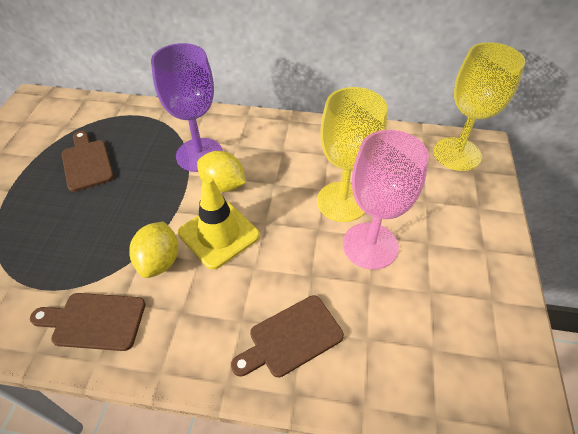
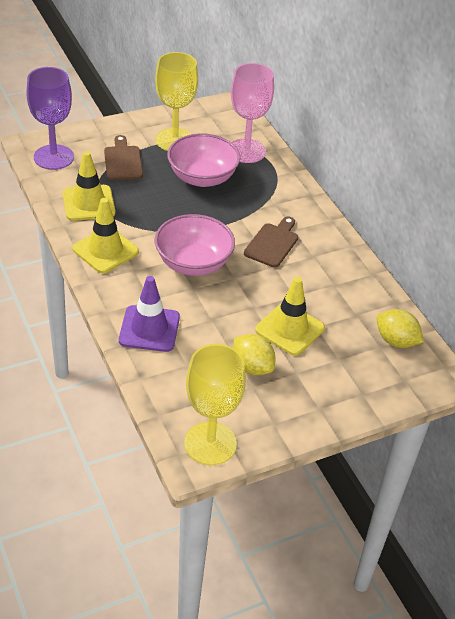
brown cutting board: 3 -> 2
pink bowl: 0 -> 2
purple traffic cone: 0 -> 1
yellow traffic cone: 1 -> 3

